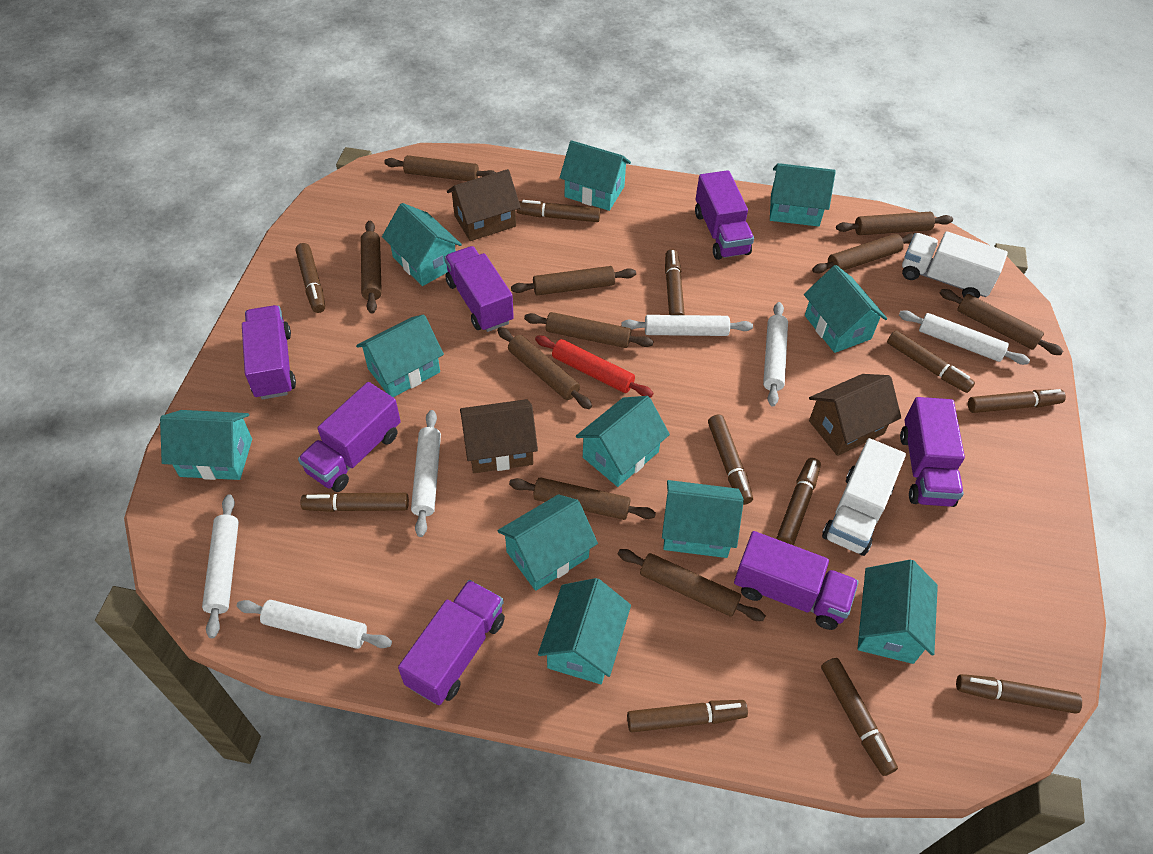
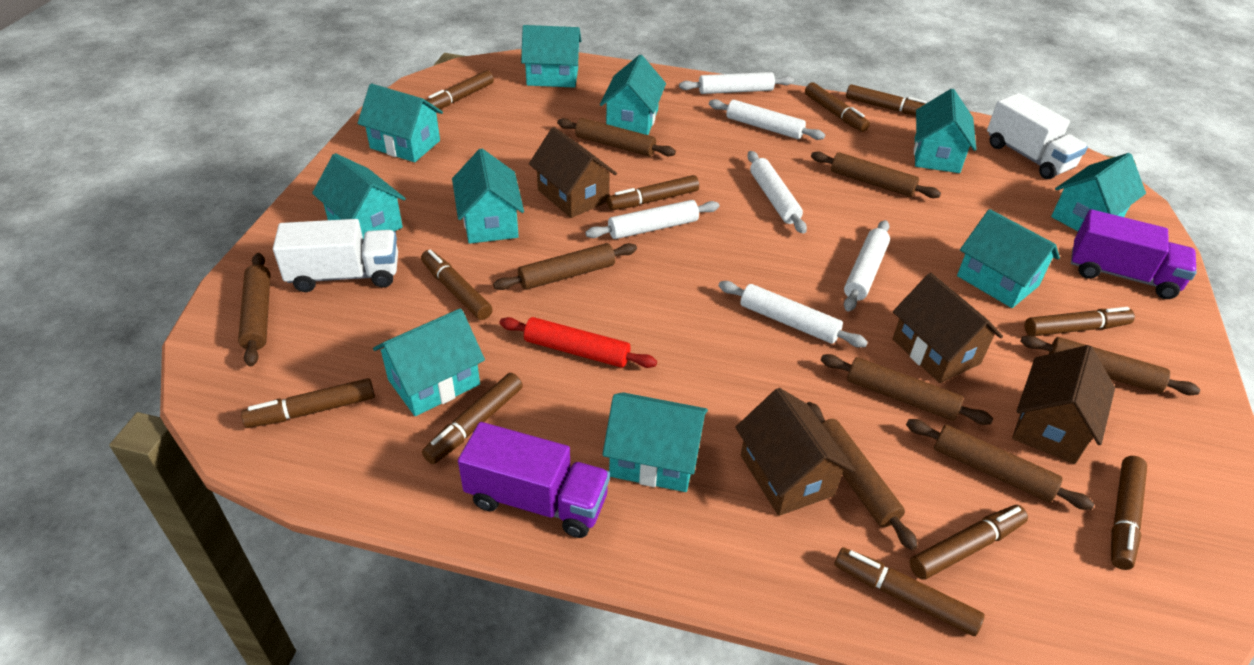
brown house: 3 -> 4
brown rolling pin: 10 -> 8
purple truck: 7 -> 2
turquoise house: 11 -> 10

